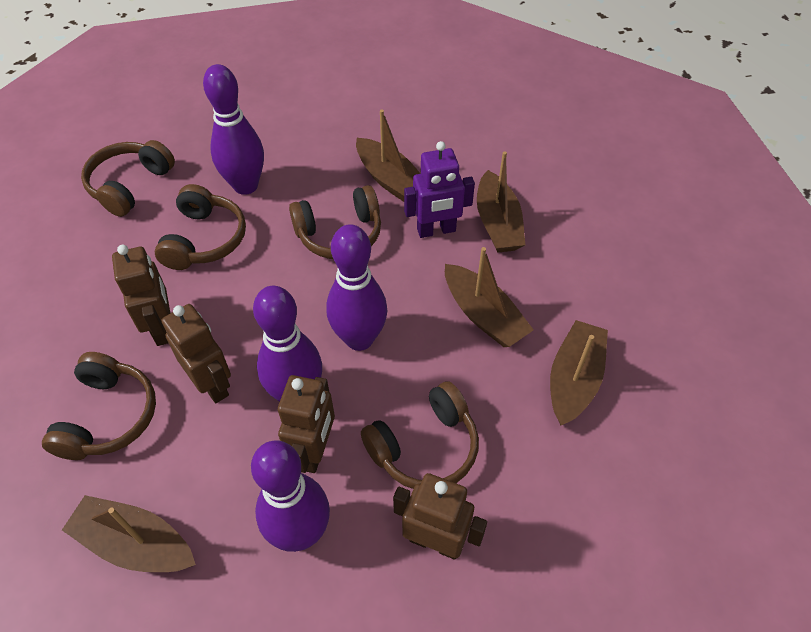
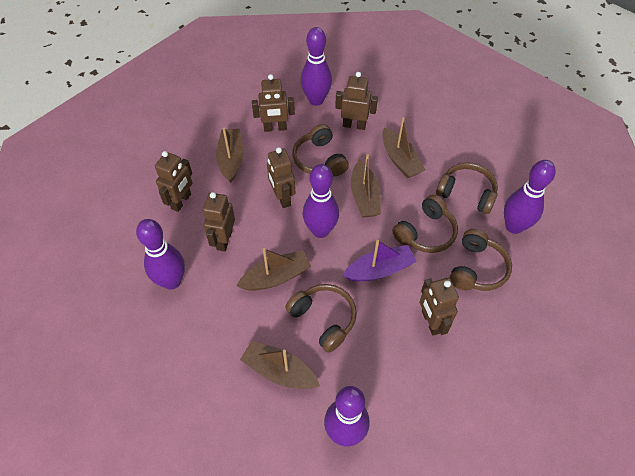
brown robot: 4 -> 6
purple boat: 0 -> 1
purple bowling pin: 4 -> 5
purple robot: 1 -> 0

